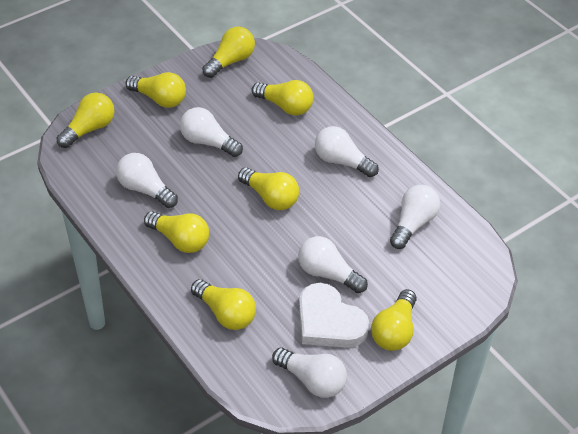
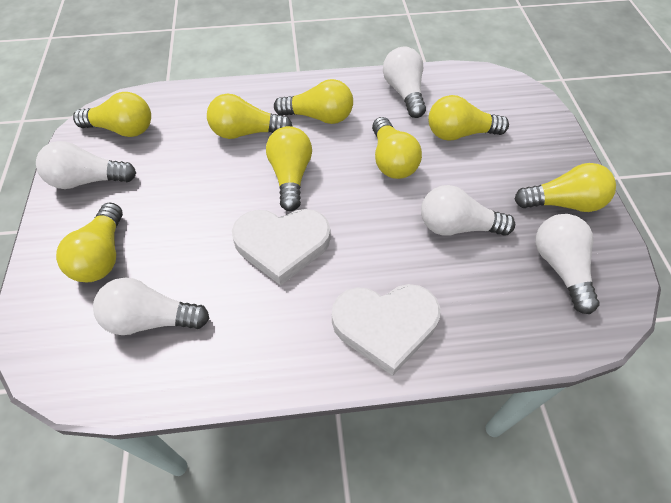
white heart: 1 -> 2
white light bulb: 6 -> 5

